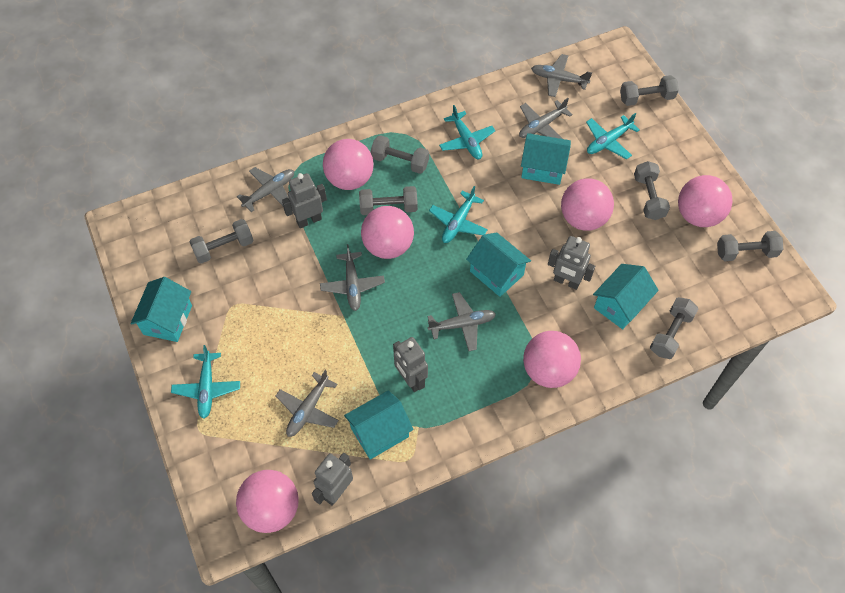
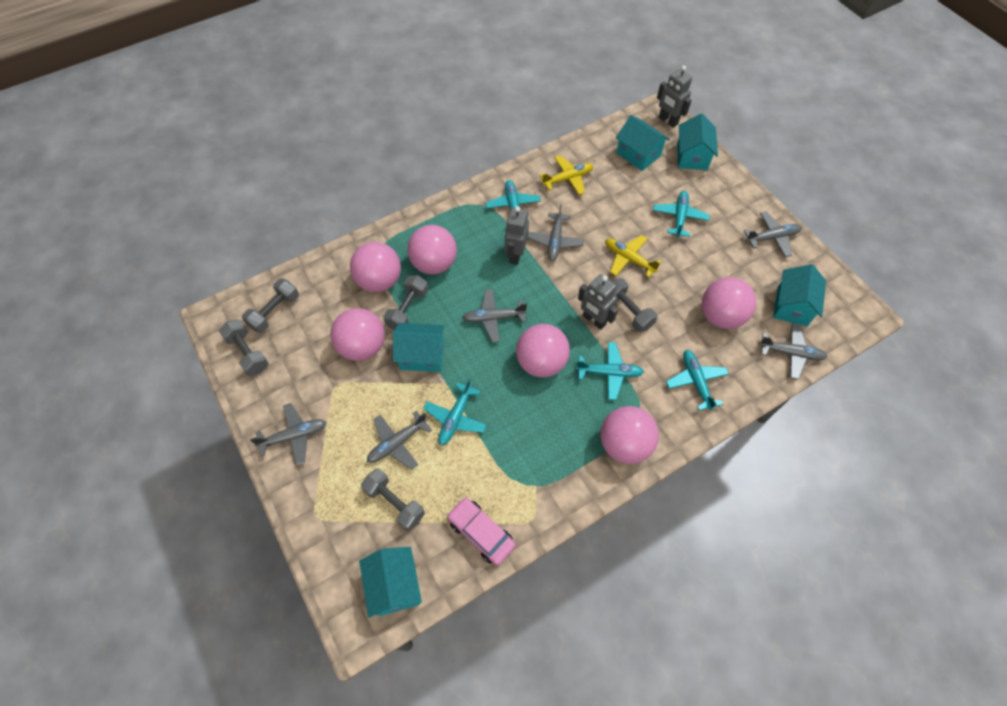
grey dumbbell: 7 -> 5
grey robot: 4 -> 3
pink car: 0 -> 1
turquoise plane: 4 -> 5
yellow plane: 0 -> 2

